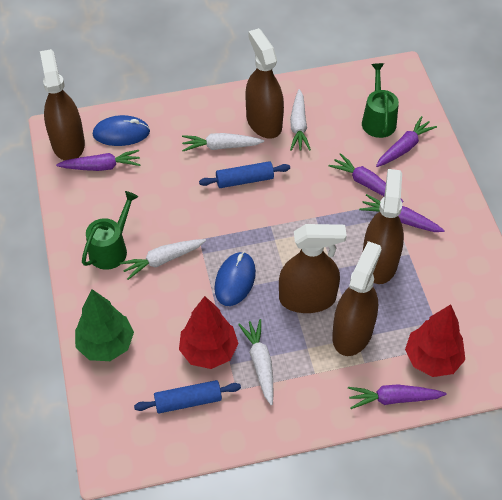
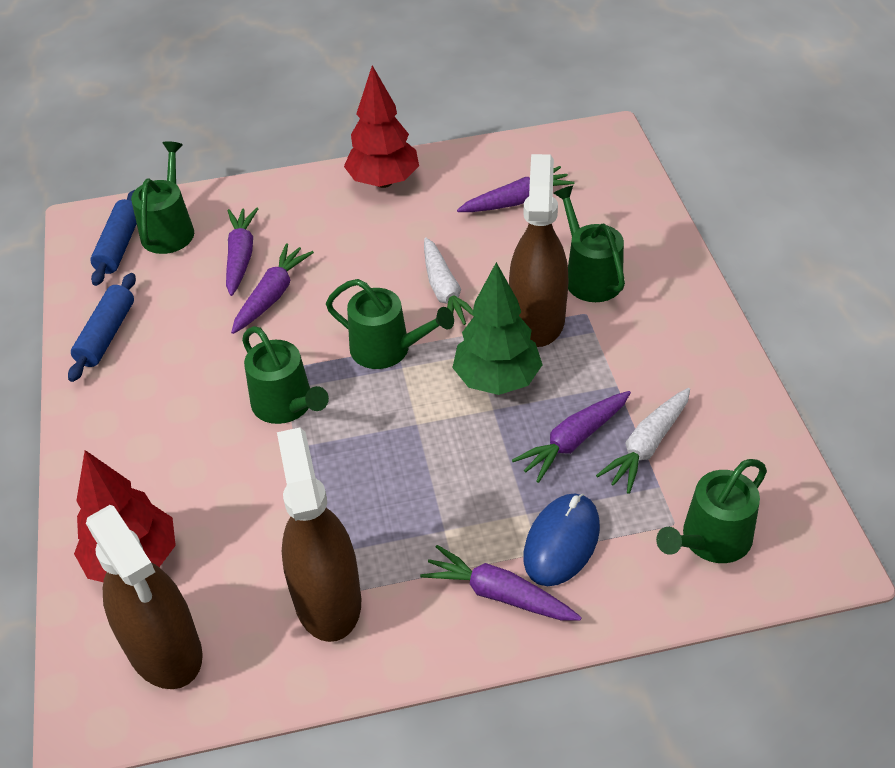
blue mouse: 2 -> 1
brown spray bottle: 5 -> 3
green watering can: 2 -> 5
white carrot: 4 -> 2

